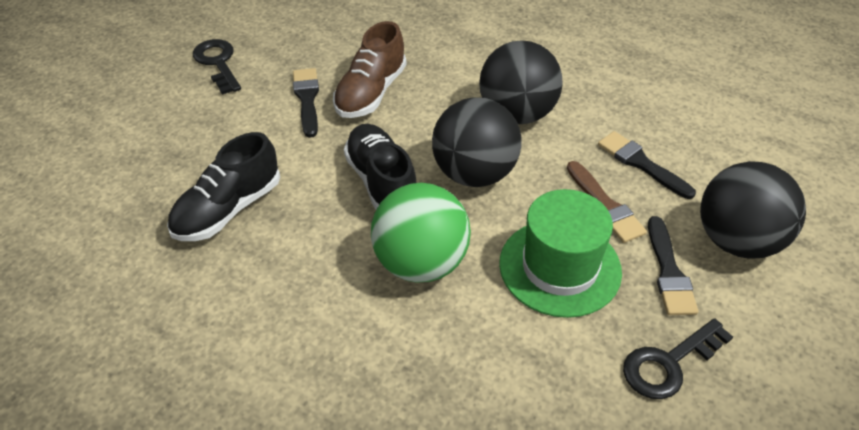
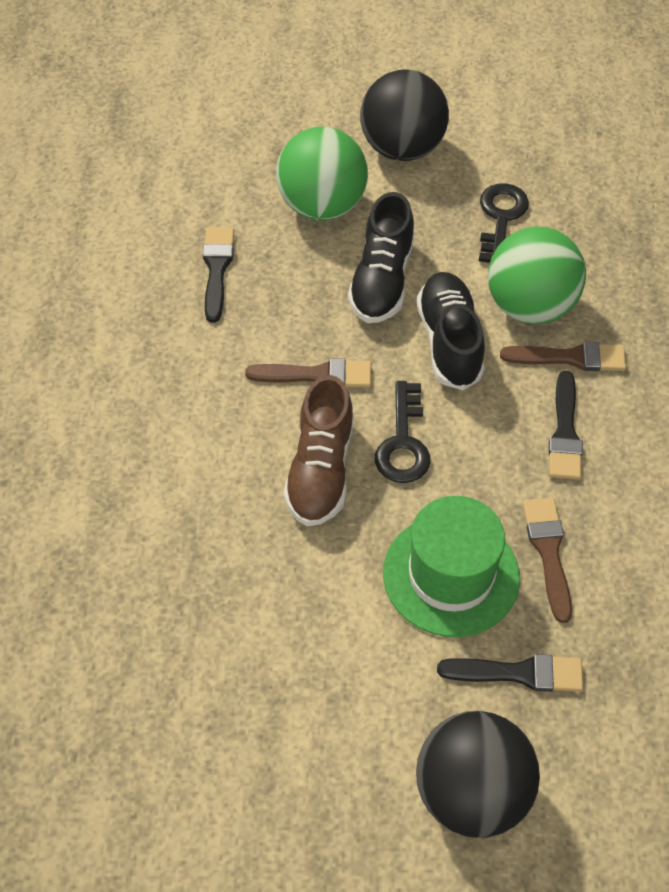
black ball: 3 -> 2
brown brush: 1 -> 3
green ball: 1 -> 2

